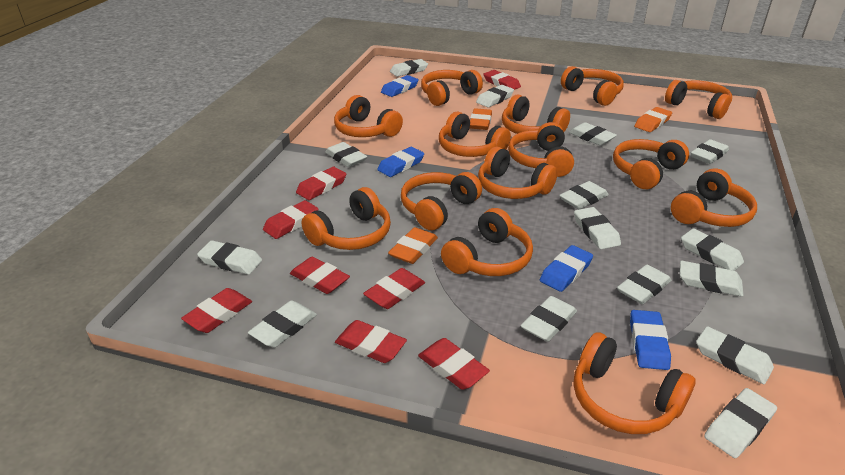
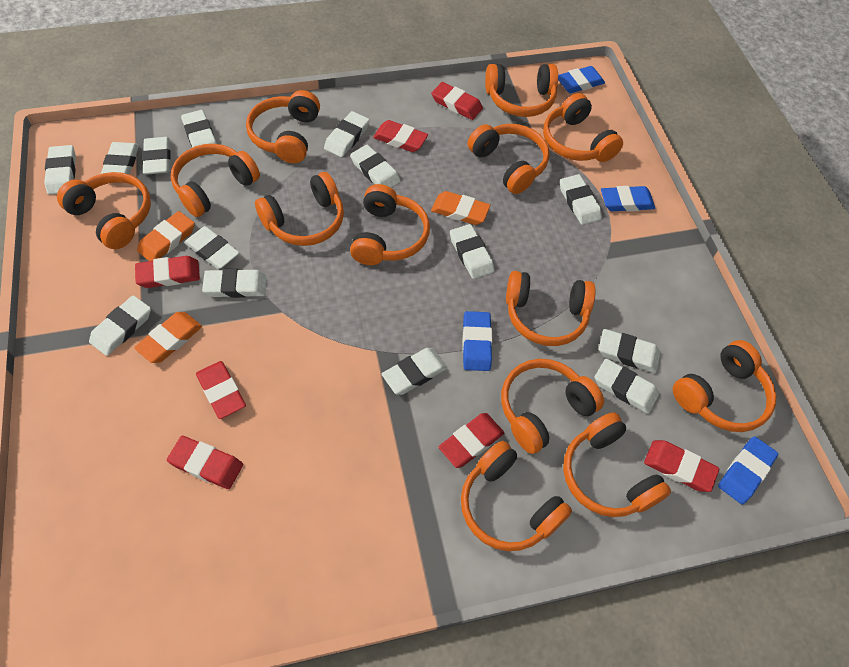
orange headphones: 14 -> 13
red eraser: 8 -> 7
white eraser: 15 -> 14

